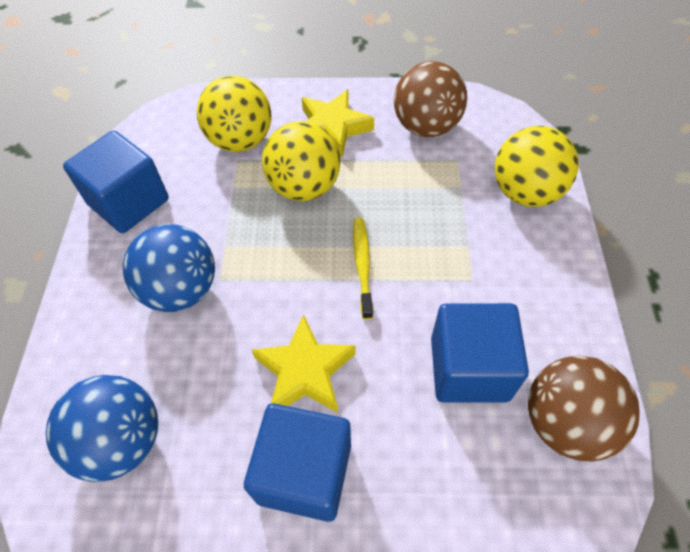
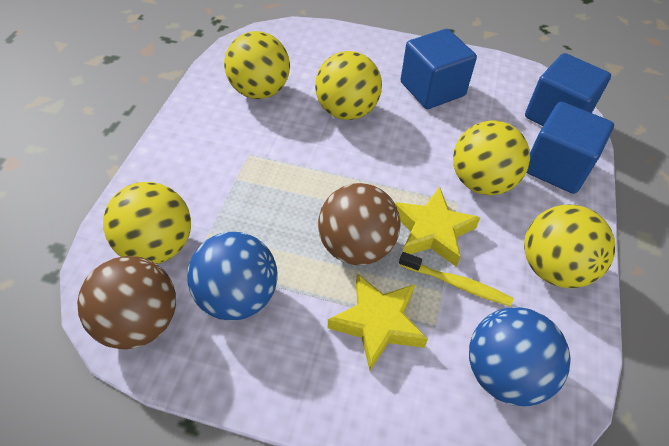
yellow ball: 3 -> 5

